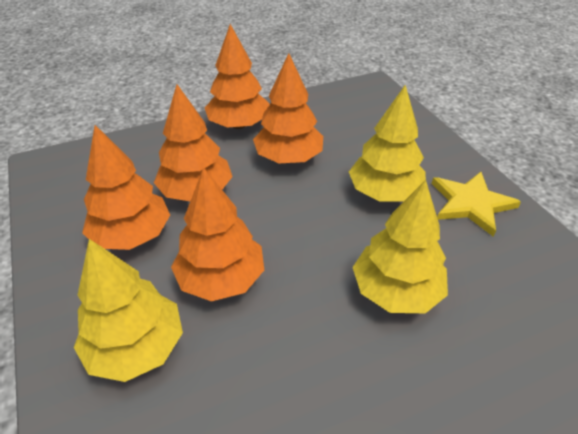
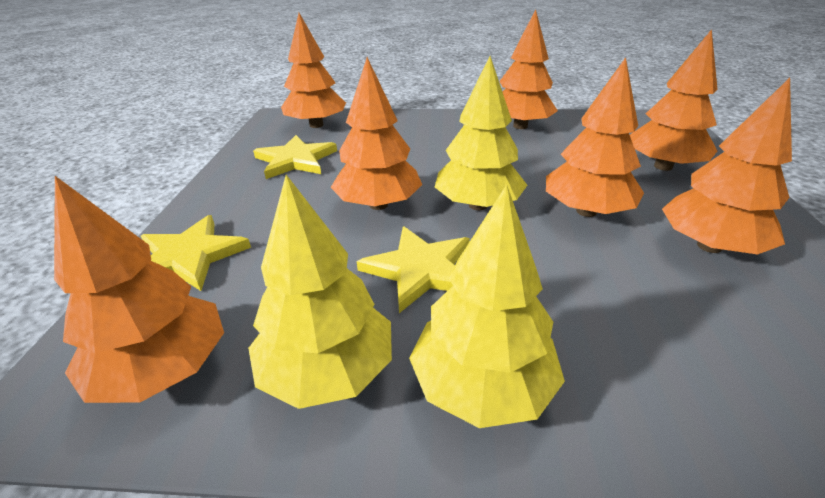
orange tree: 5 -> 7
yellow star: 1 -> 3

